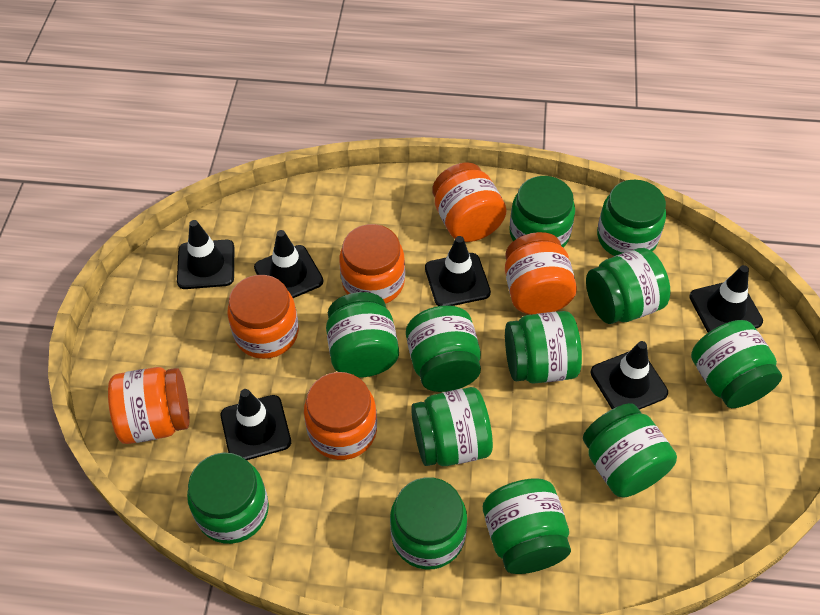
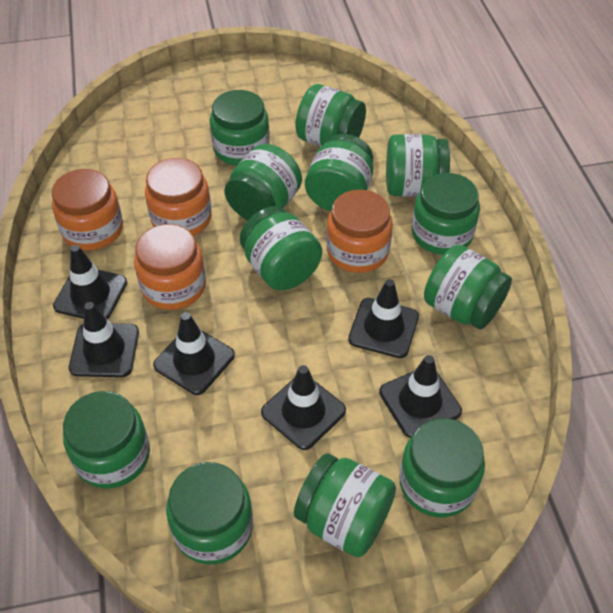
orange jar: 6 -> 4

